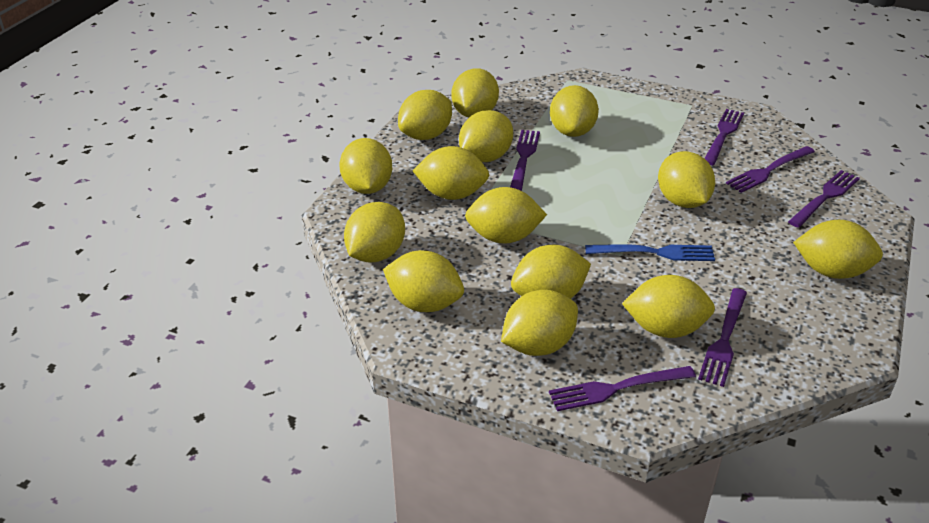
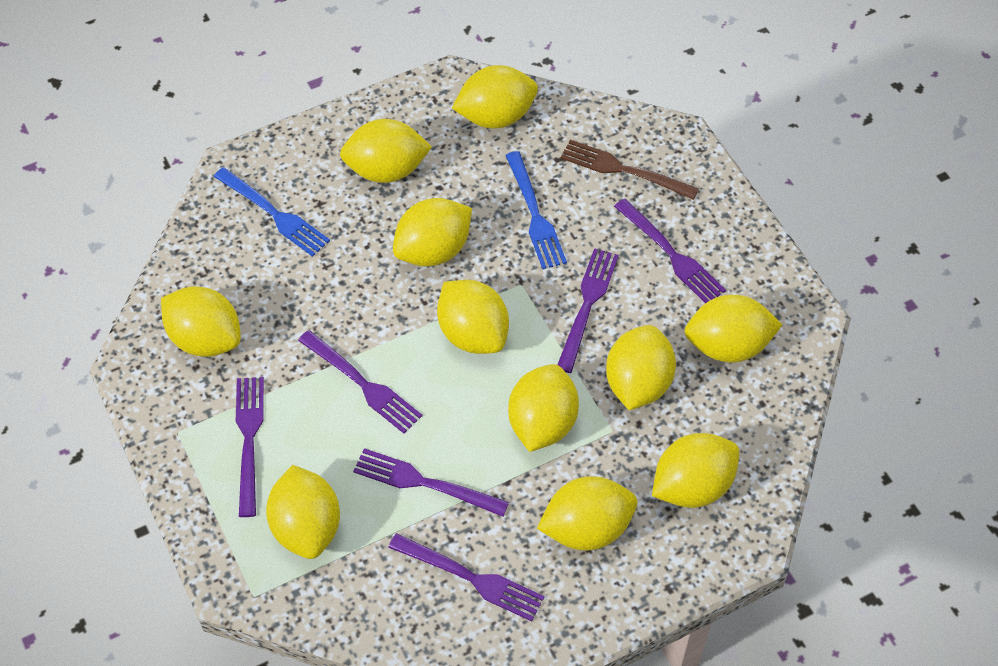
blue fork: 1 -> 2
brown fork: 0 -> 1
yellow lemon: 14 -> 11

